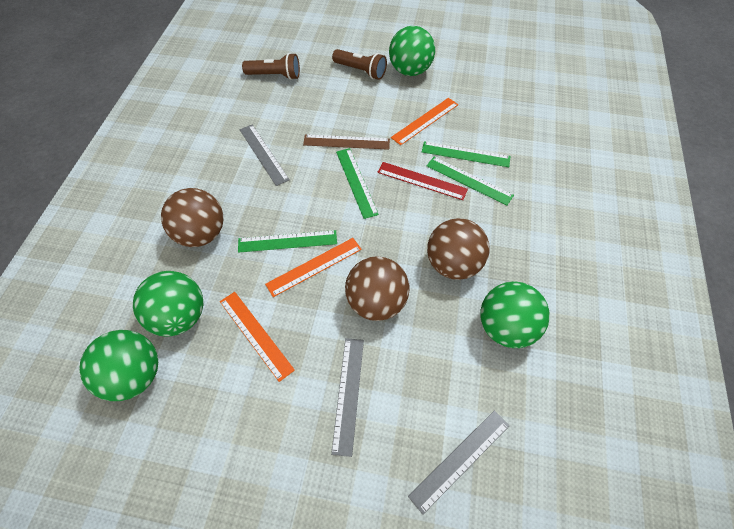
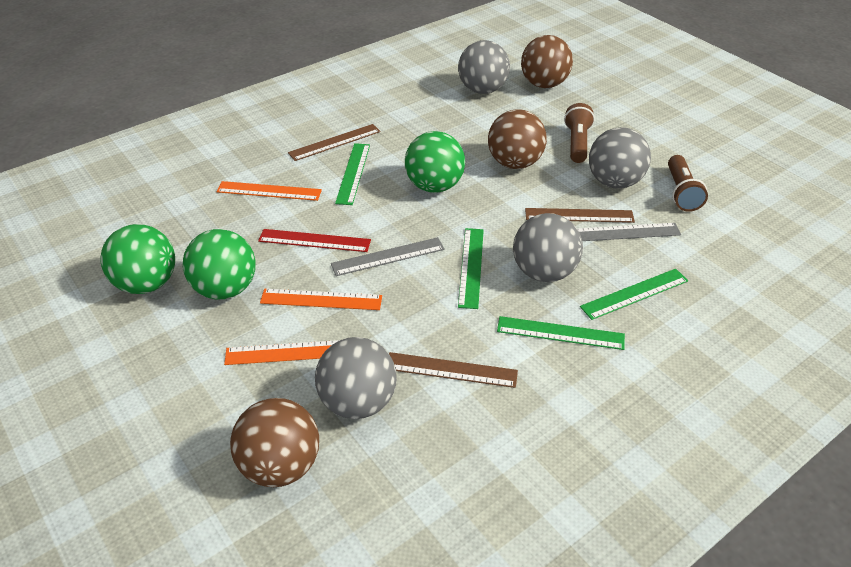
brown ruler: 1 -> 3
green ball: 4 -> 3
grey ball: 0 -> 4
grey ruler: 3 -> 2

